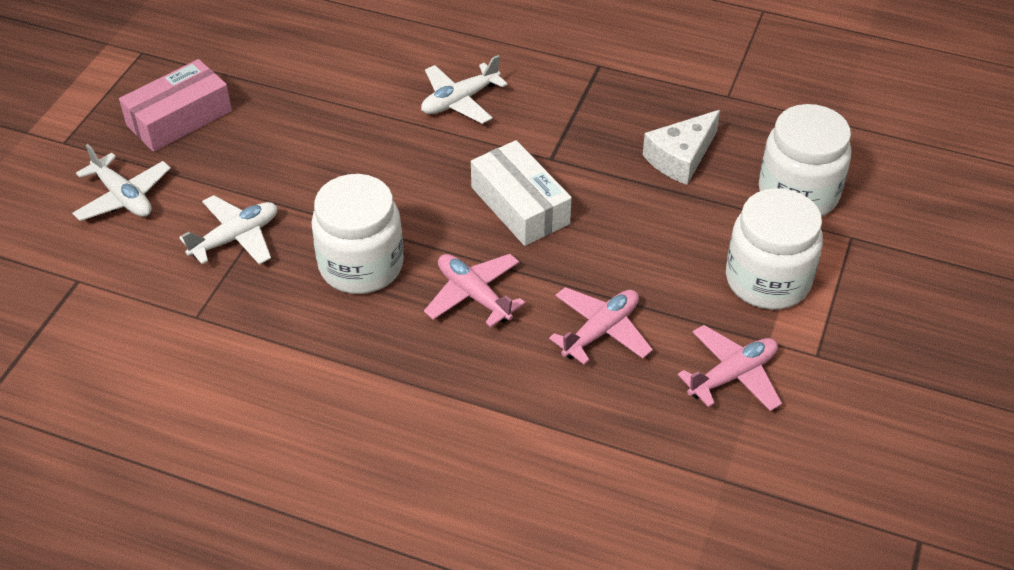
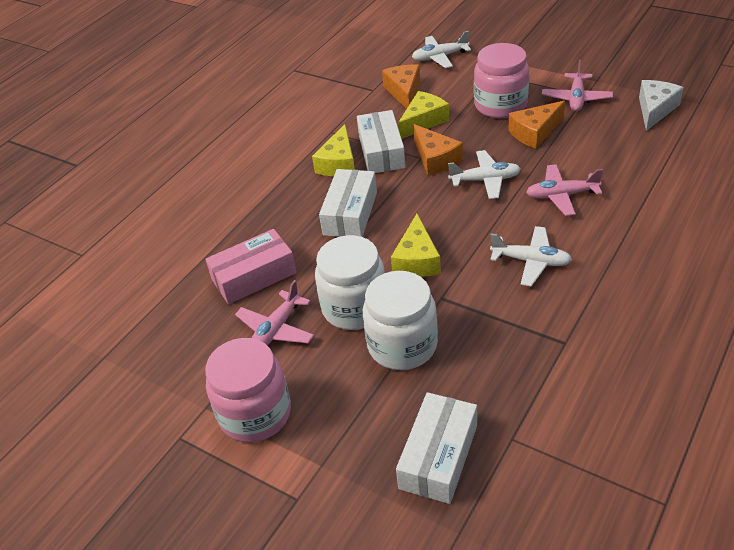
orange cheese: 0 -> 3
pink jar: 0 -> 2
white box: 1 -> 3
white jar: 3 -> 2
yellow cheese: 0 -> 3

